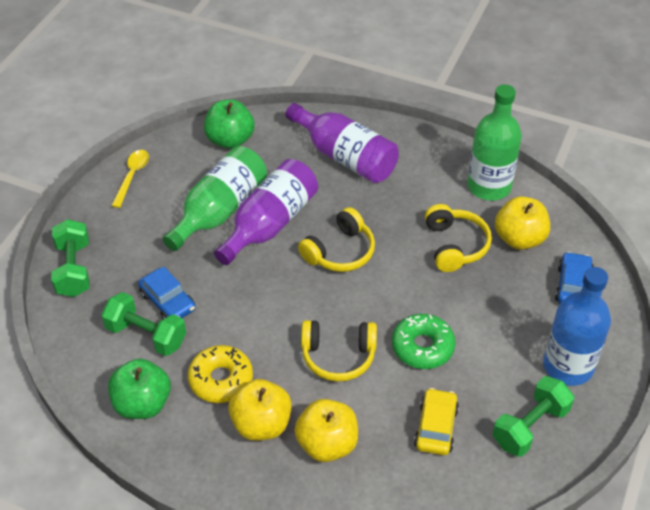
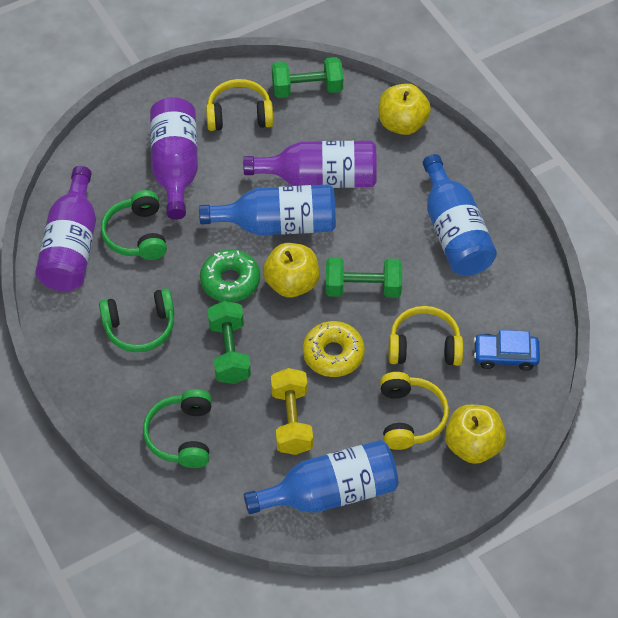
blue bottle: 1 -> 3
blue car: 2 -> 1
green apple: 2 -> 0
green bottle: 2 -> 0
green headphones: 0 -> 3
purple bottle: 2 -> 3
yellow car: 1 -> 0
yellow dumbbell: 0 -> 1
yellow spoon: 1 -> 0

